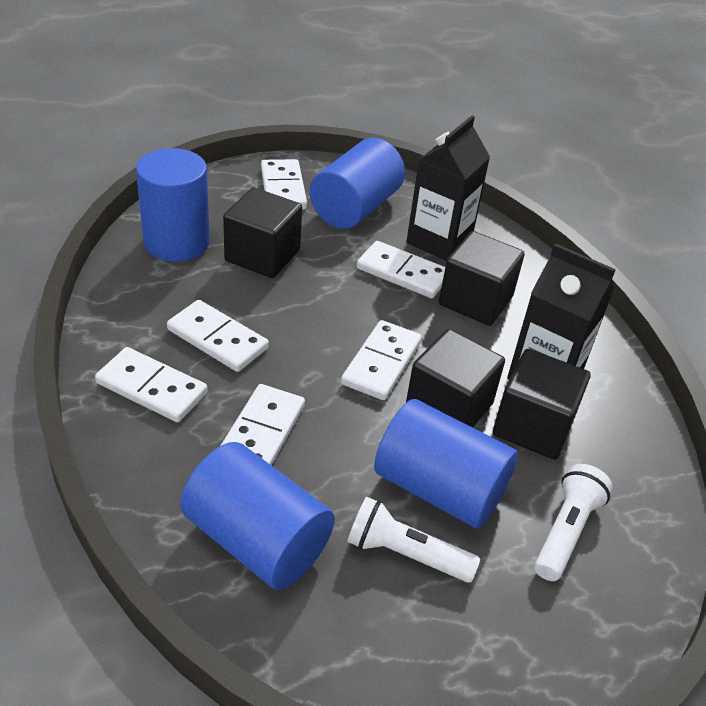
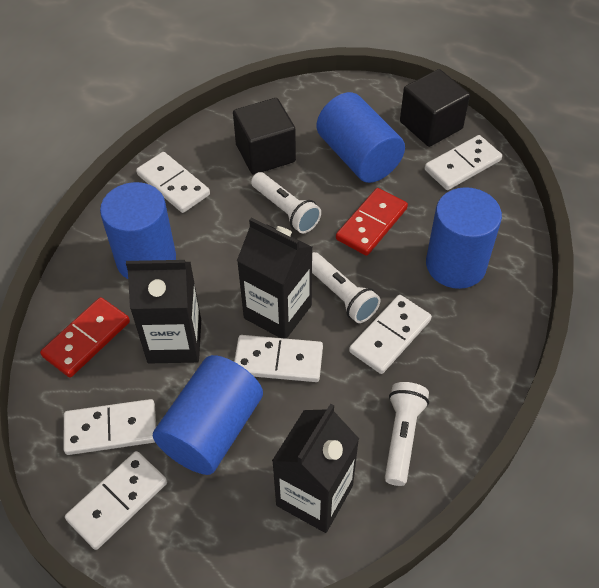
black carton: 2 -> 3
black cube: 4 -> 2
red domino: 0 -> 2
white flashlight: 2 -> 3

